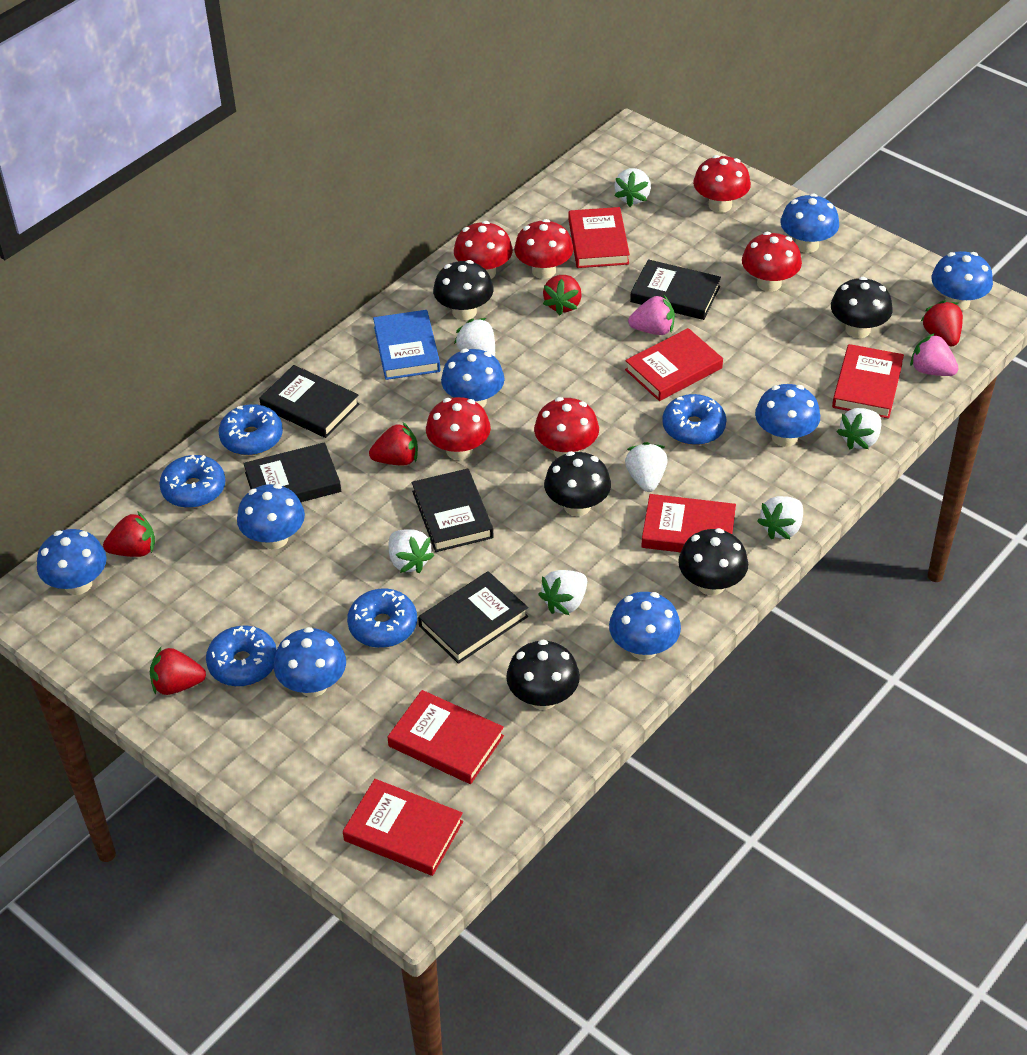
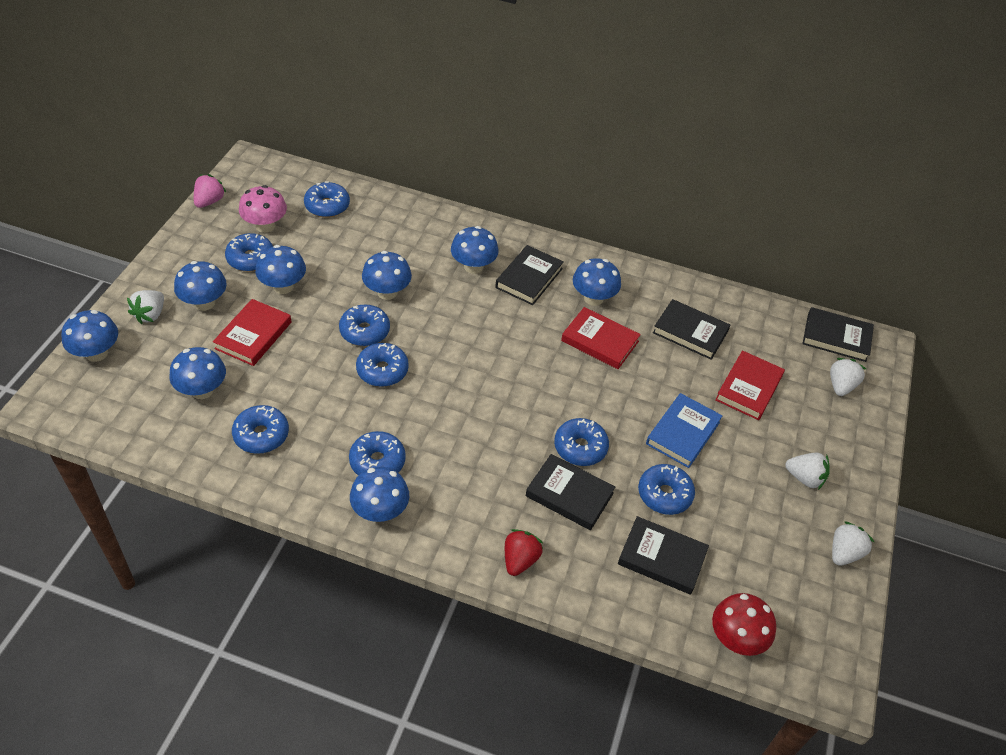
black mushroom: 5 -> 0
blue donut: 5 -> 8
pink mushroom: 0 -> 1
pink strawberry: 2 -> 1
red book: 6 -> 3
red mushroom: 6 -> 1
red strawberry: 5 -> 1
white strawberry: 7 -> 4

